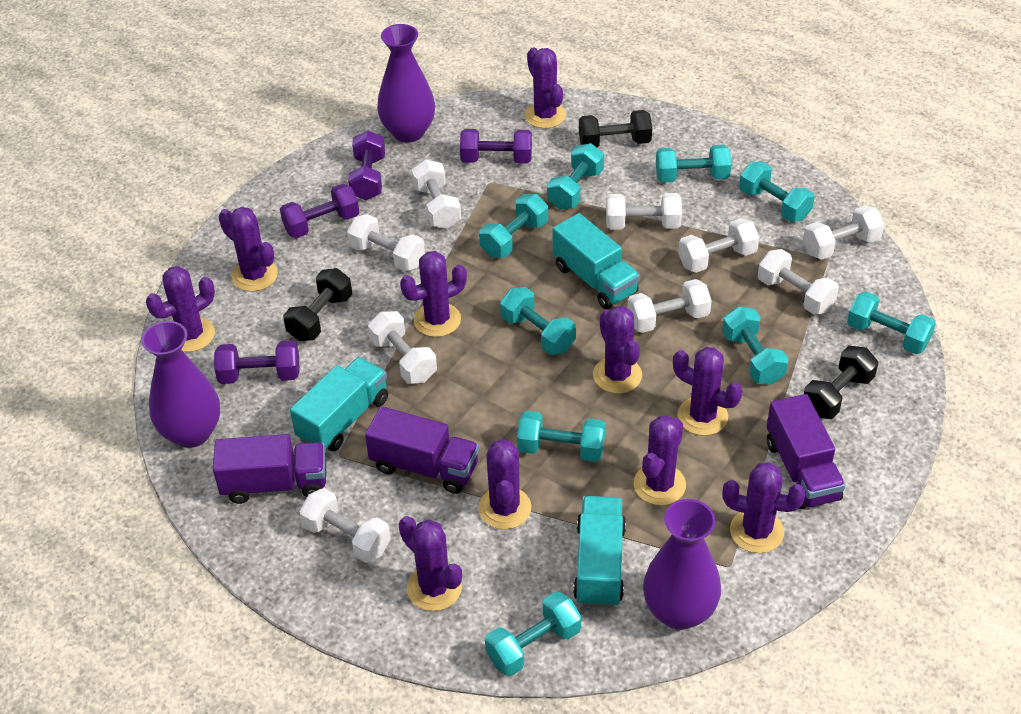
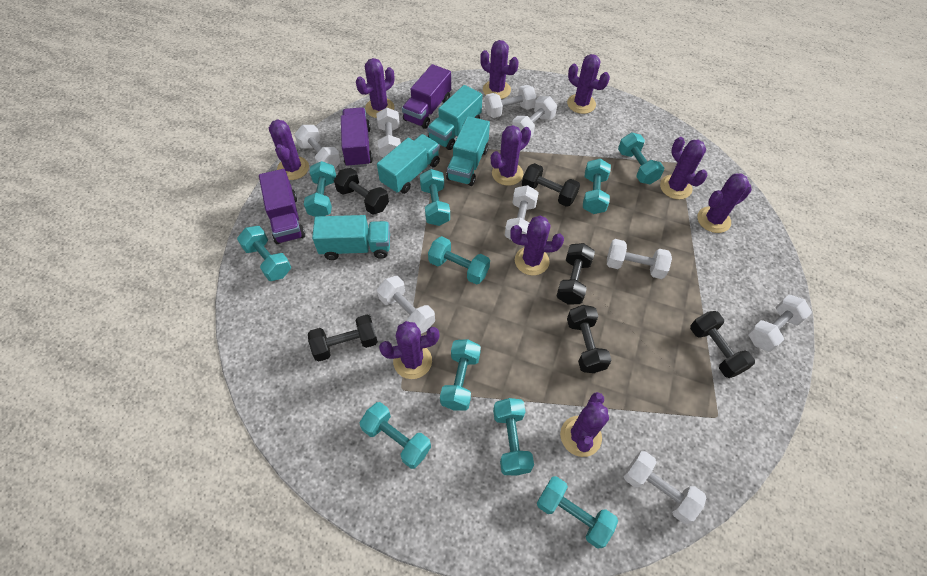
black dumbbell: 3 -> 6
purple dumbbell: 4 -> 0
purple vase: 3 -> 0
turquoise dumbbell: 9 -> 10
turquoise truck: 3 -> 4

